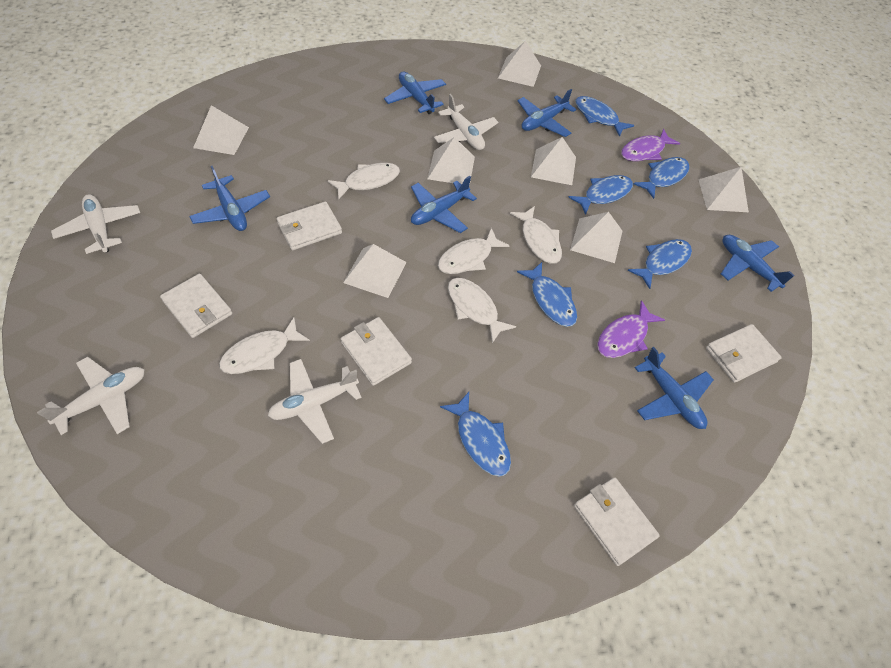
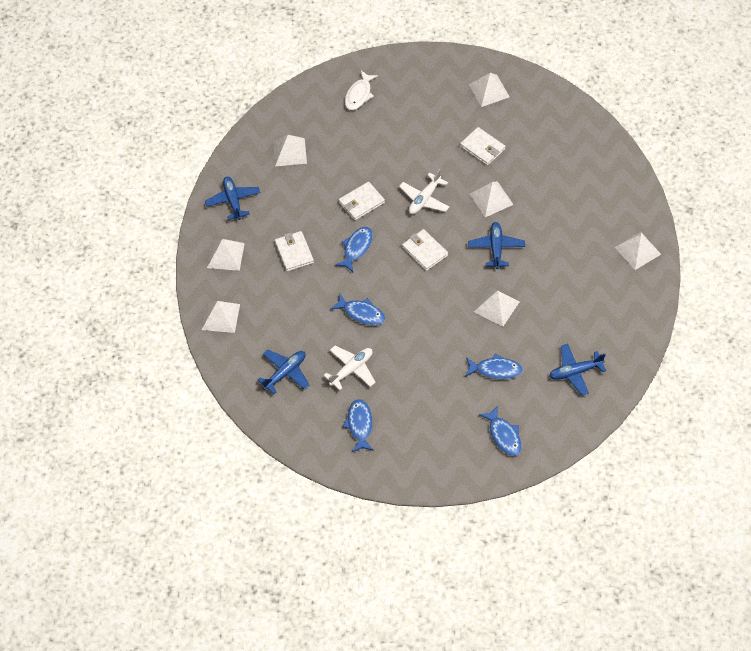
blue fish: 6 -> 5
blue plane: 6 -> 4
purple fish: 2 -> 0
white fish: 5 -> 1
white plane: 4 -> 2
white wallet: 5 -> 4

